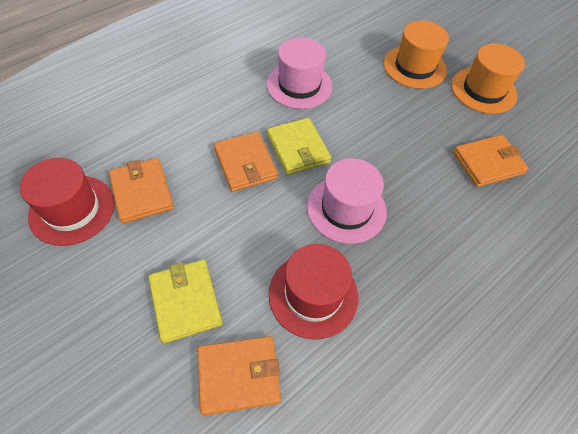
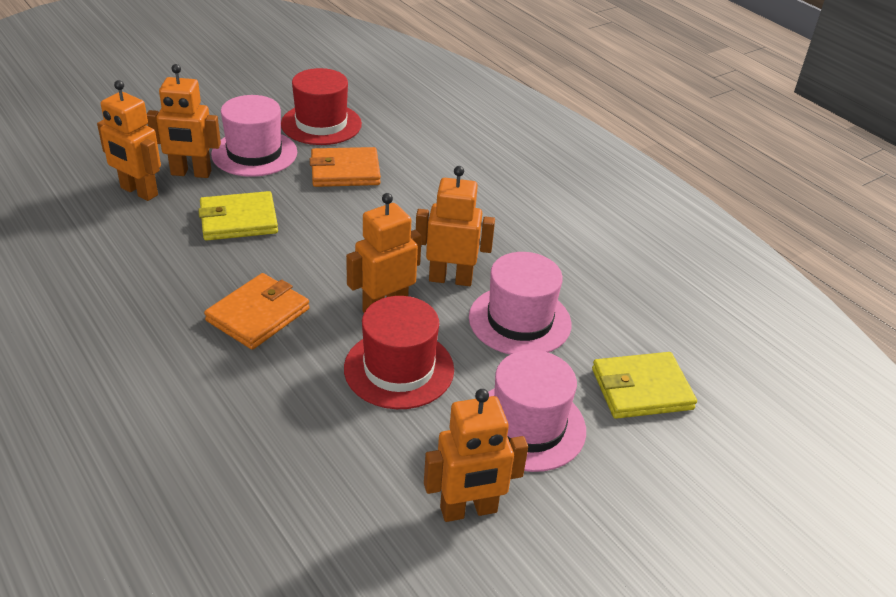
orange hat: 2 -> 0
orange robot: 0 -> 5
orange wallet: 4 -> 2
pink hat: 2 -> 3

